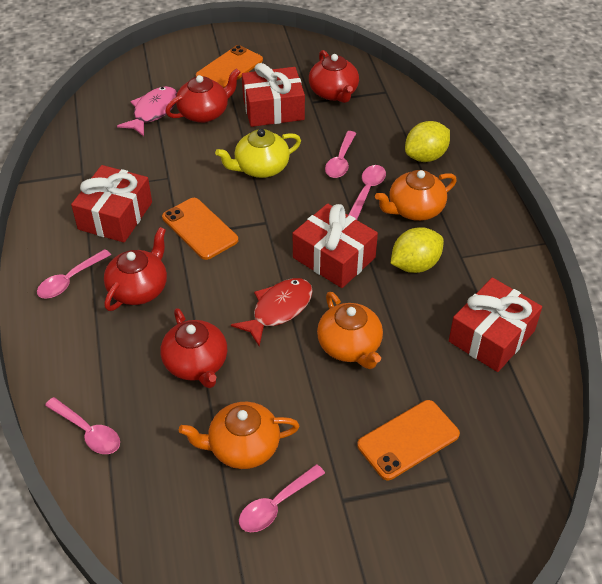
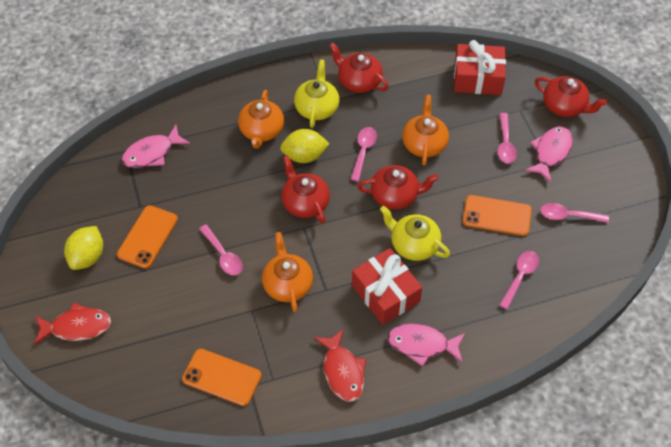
pink fish: 1 -> 3
red fish: 1 -> 2
red gift: 4 -> 2
yellow teapot: 1 -> 2

